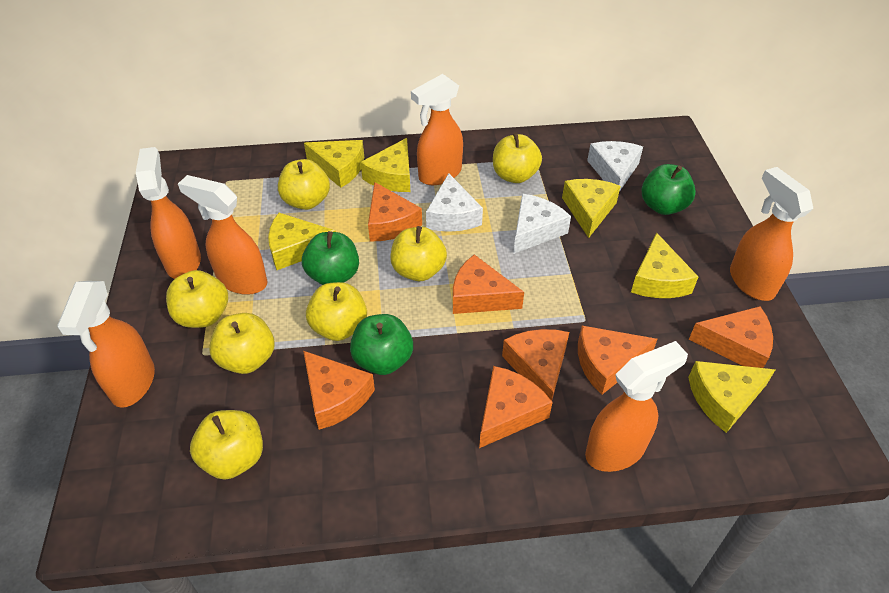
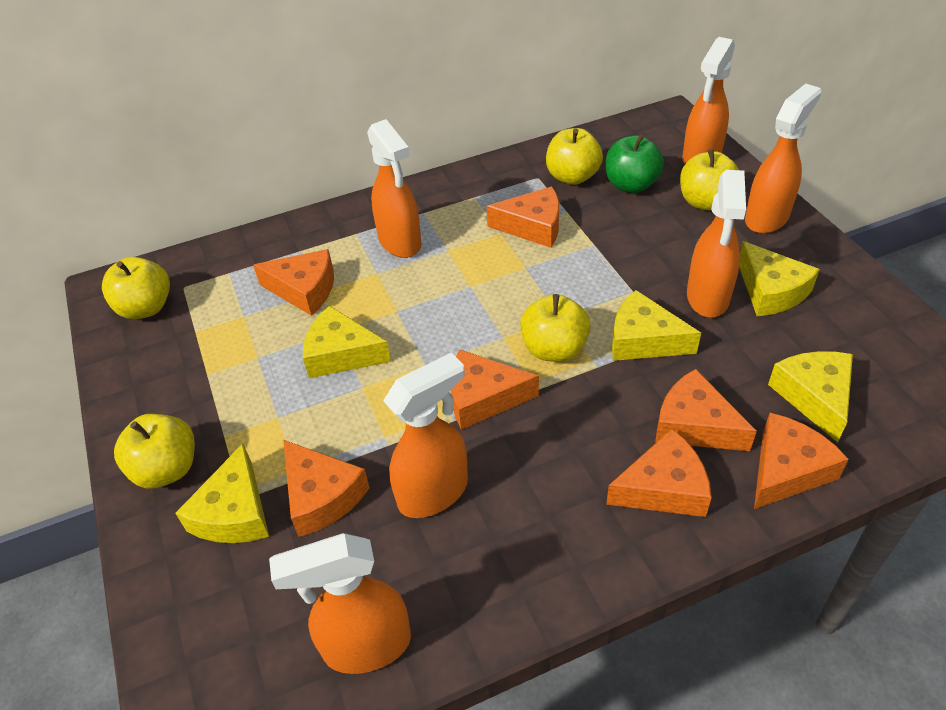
green apple: 3 -> 1
white cheese: 3 -> 0
yellow apple: 7 -> 5
yellow cheese: 6 -> 5

